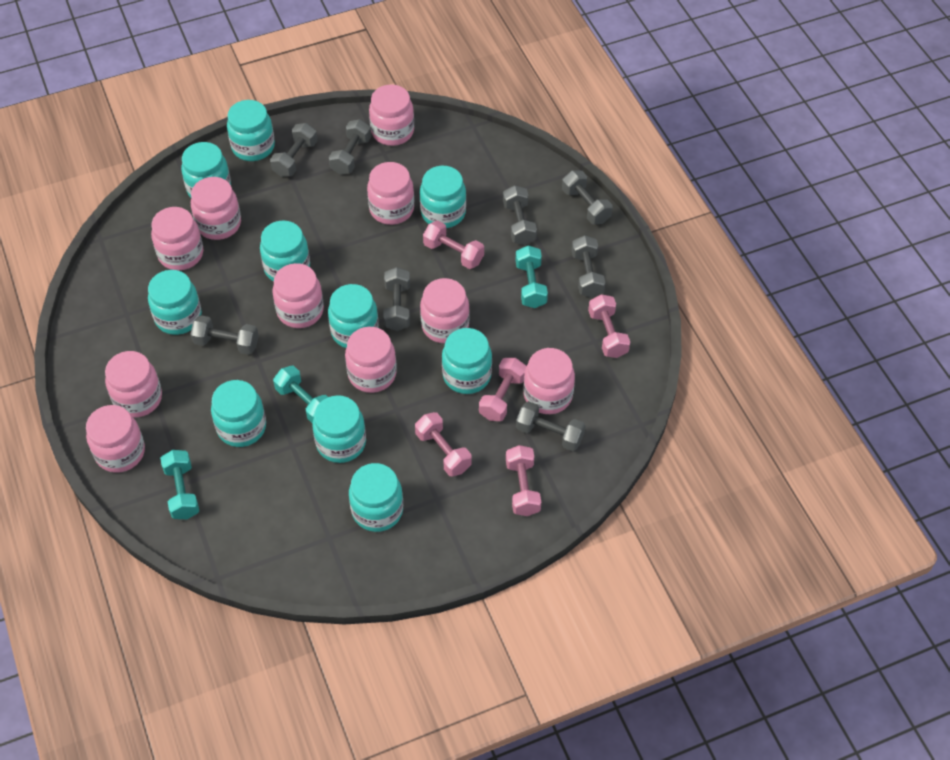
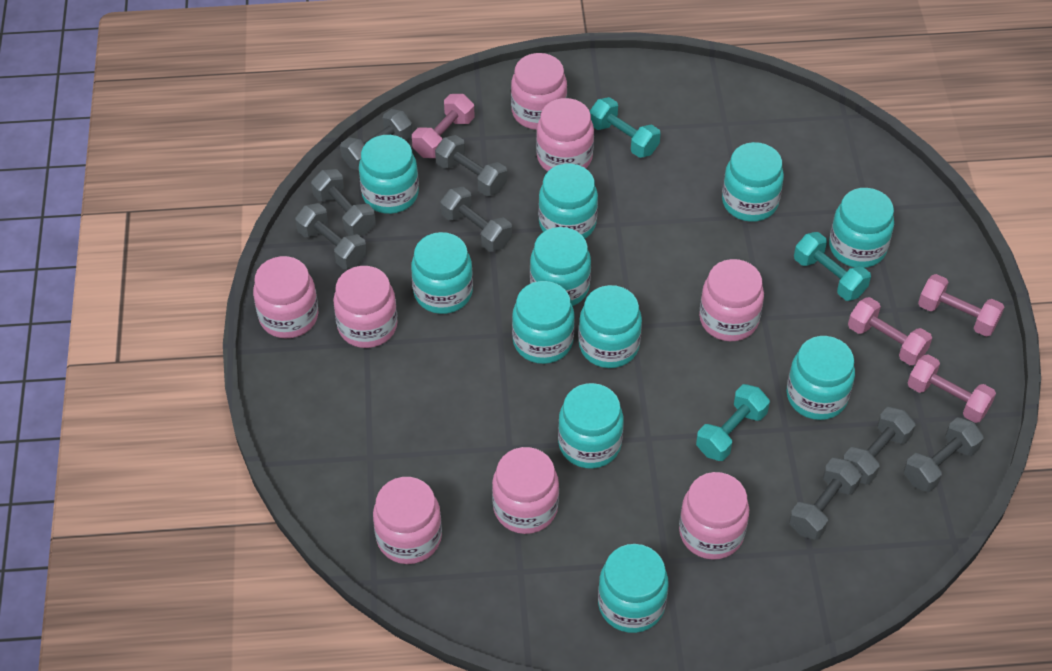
pink dumbbell: 5 -> 4
pink jar: 10 -> 8
turquoise jar: 10 -> 11

